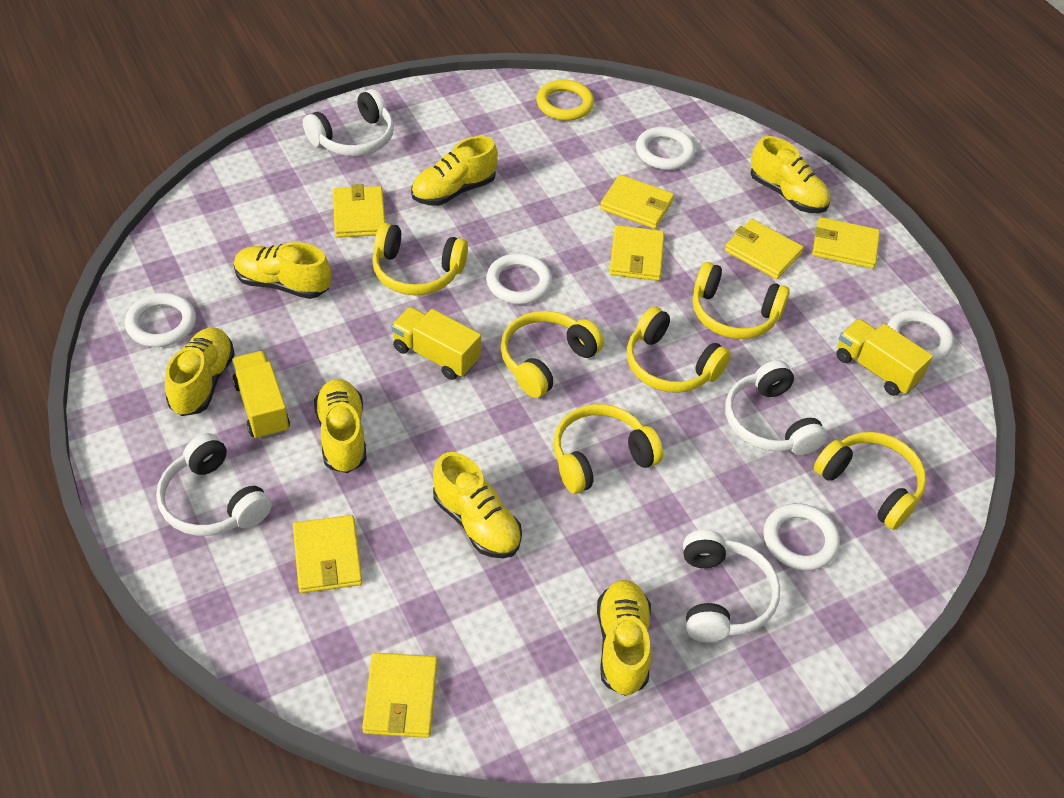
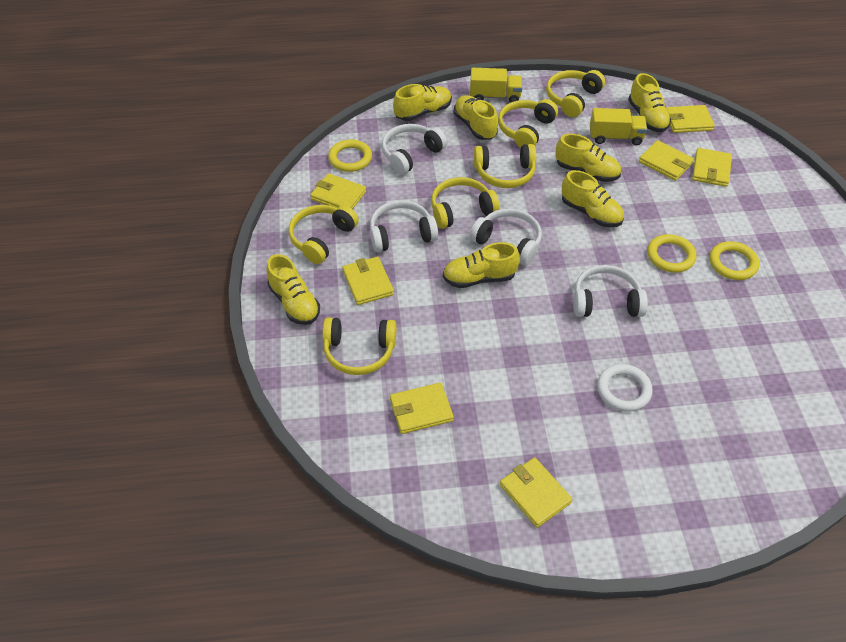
white ring: 5 -> 1
yellow ring: 1 -> 3
yellow truck: 3 -> 2

